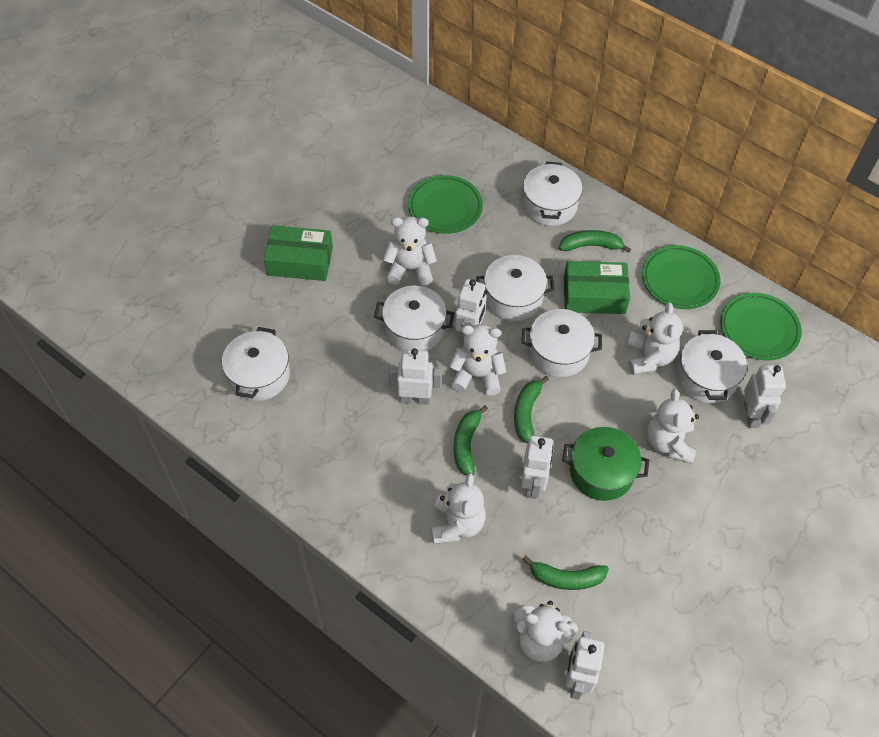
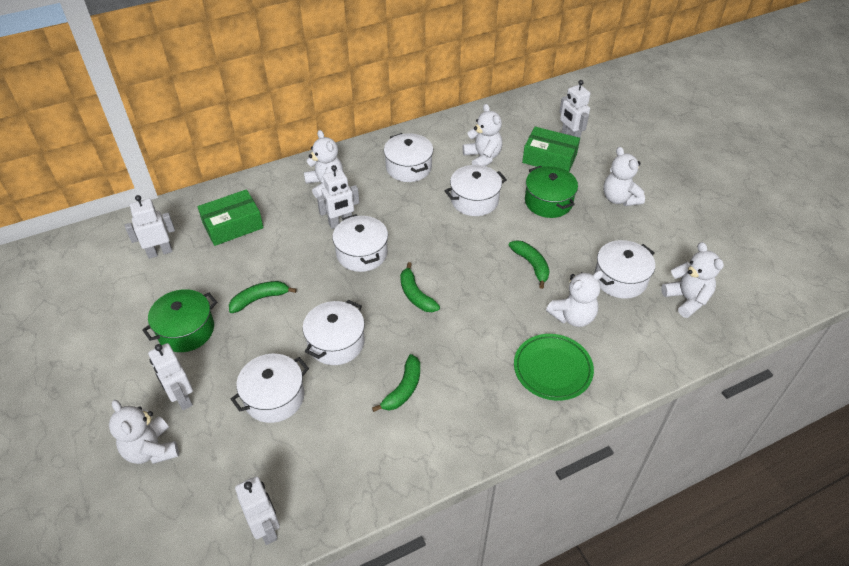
green plate: 3 -> 1
green pot: 1 -> 2

